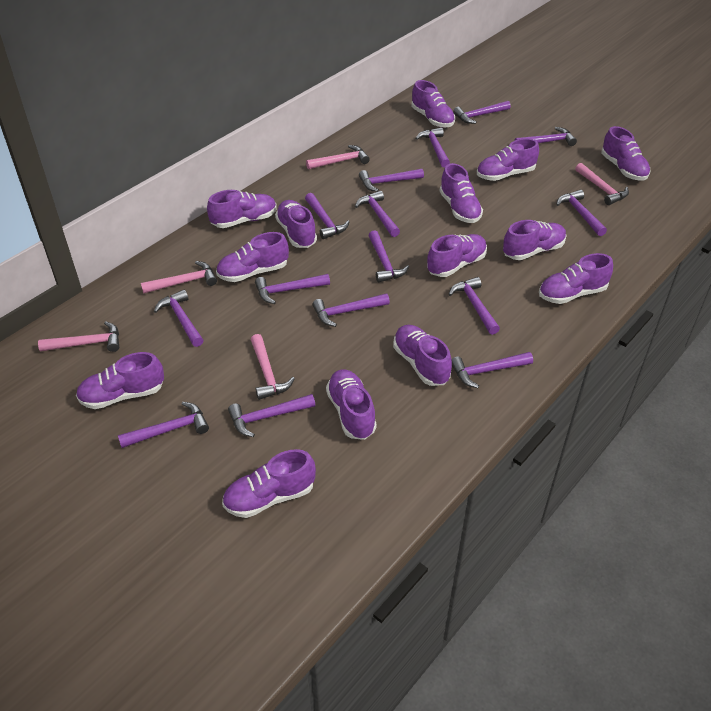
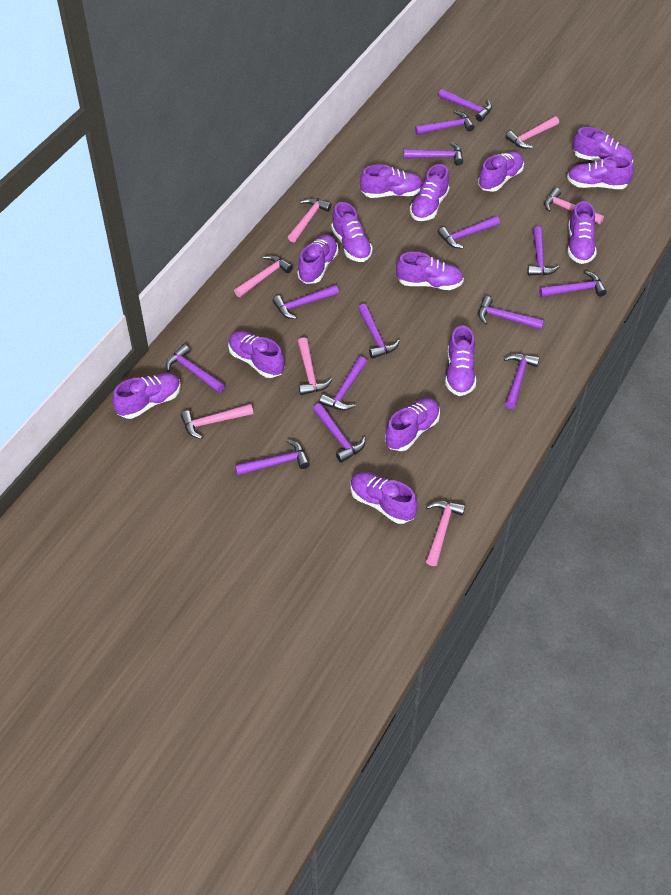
pink hammer: 5 -> 7
purple hammer: 15 -> 14

